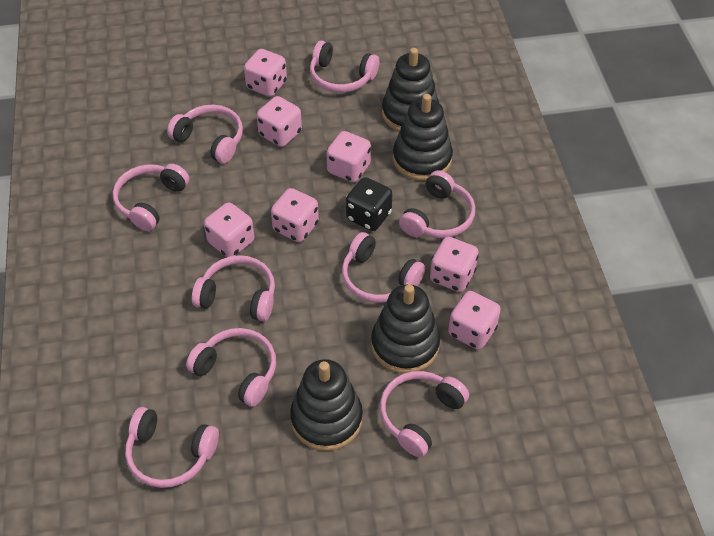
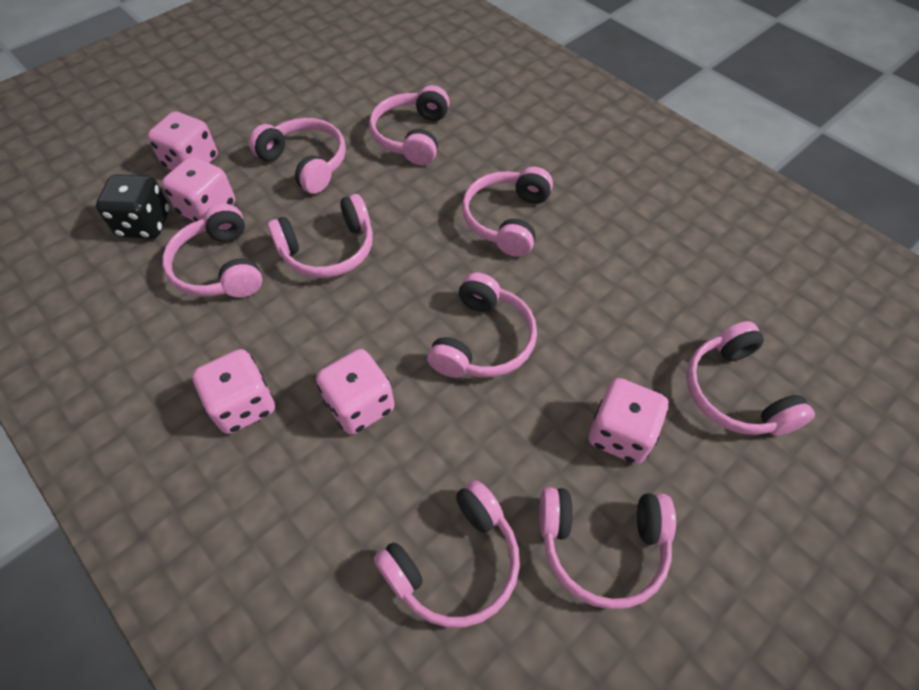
black stacking toy: 4 -> 0
pink dice: 7 -> 5

